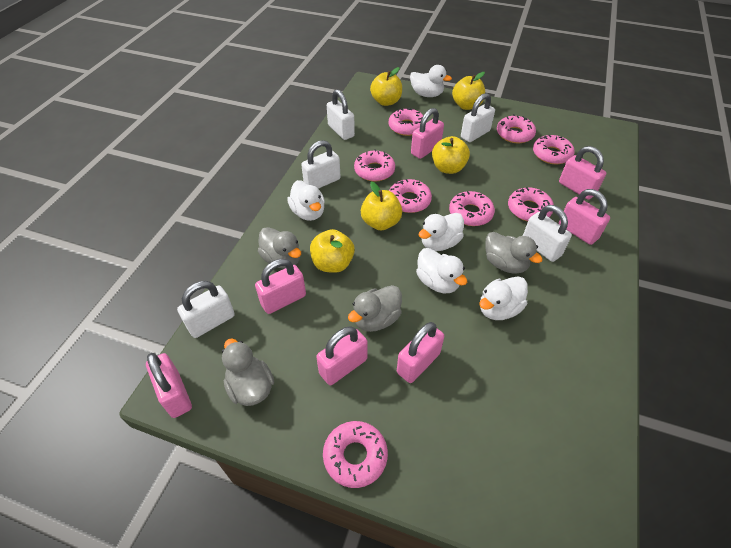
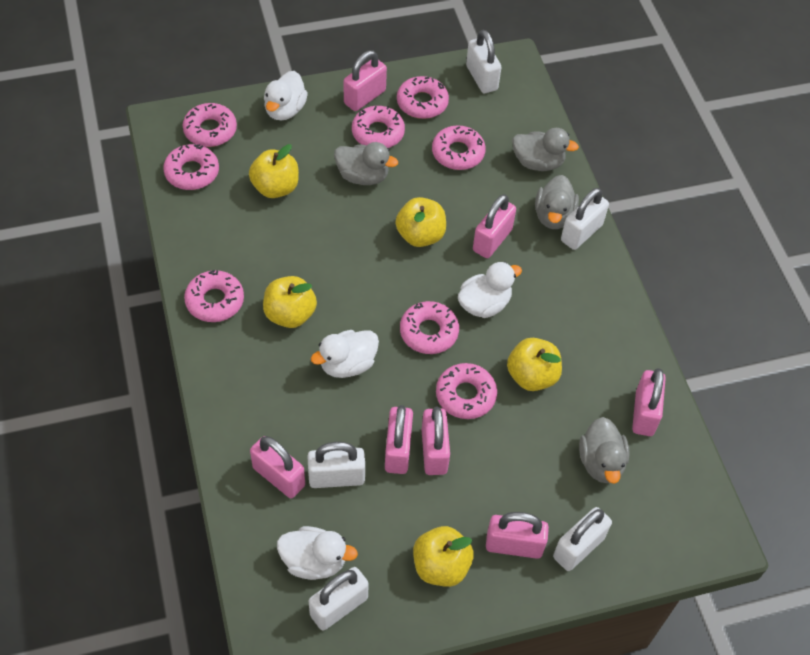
white duck: 5 -> 4

